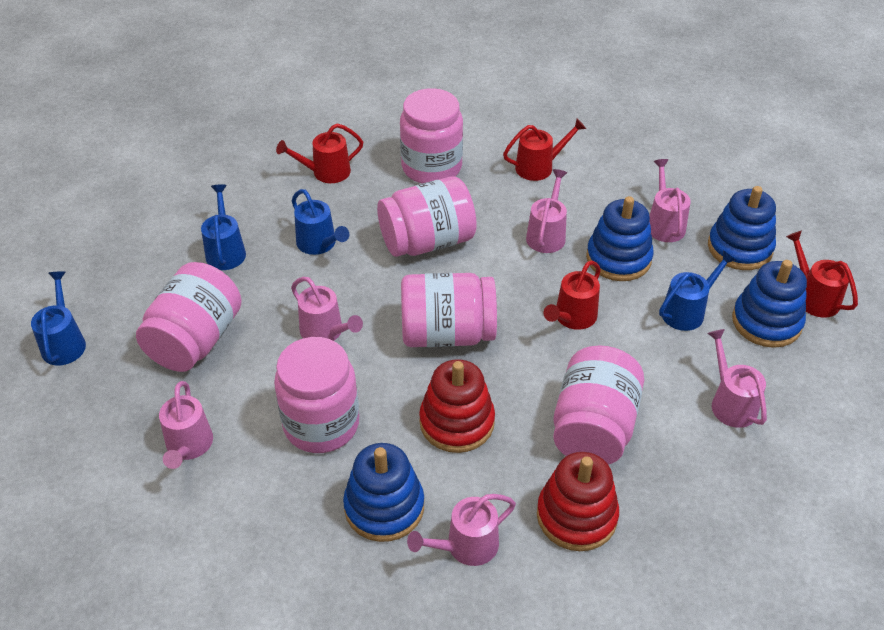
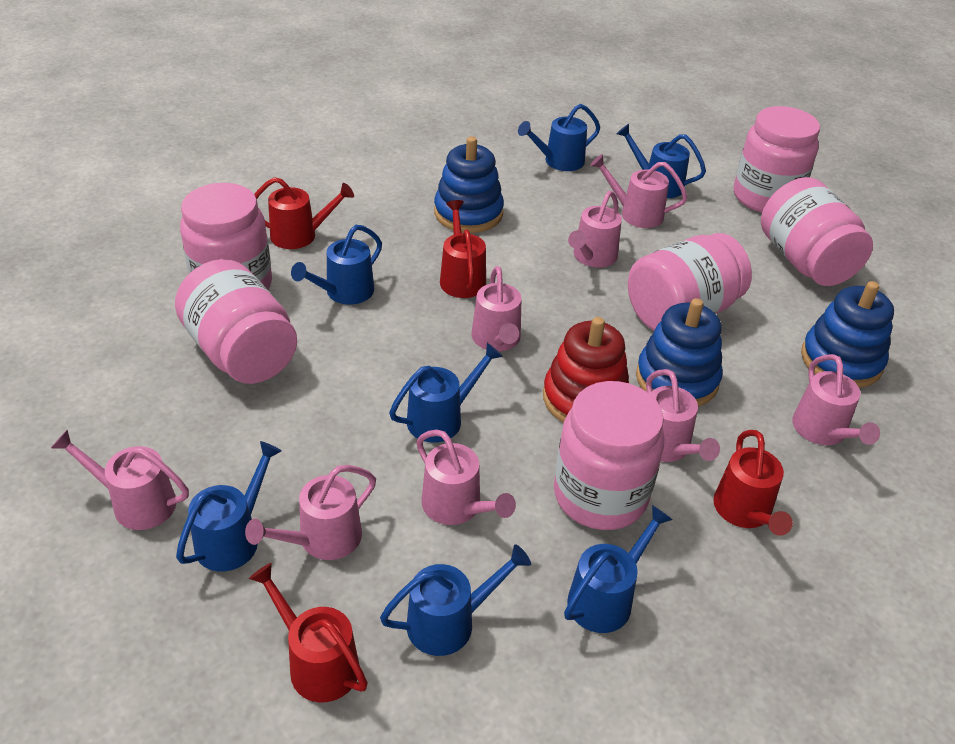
blue stacking toy: 4 -> 3
blue watering can: 4 -> 7
pink watering can: 6 -> 8
red stacking toy: 2 -> 1

